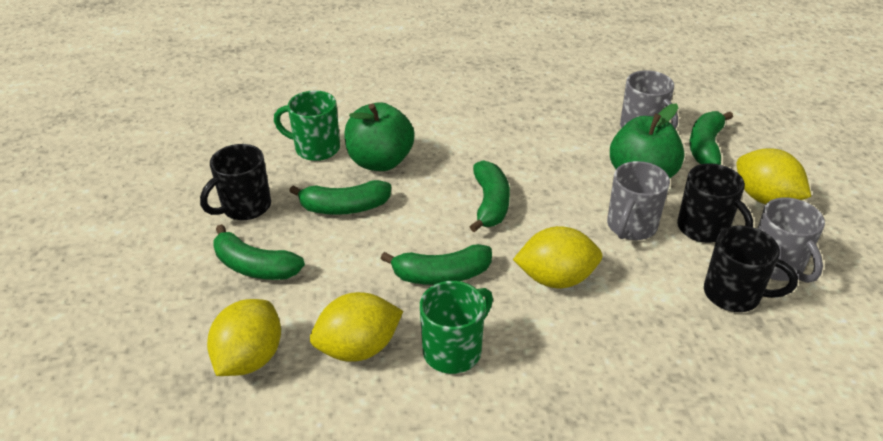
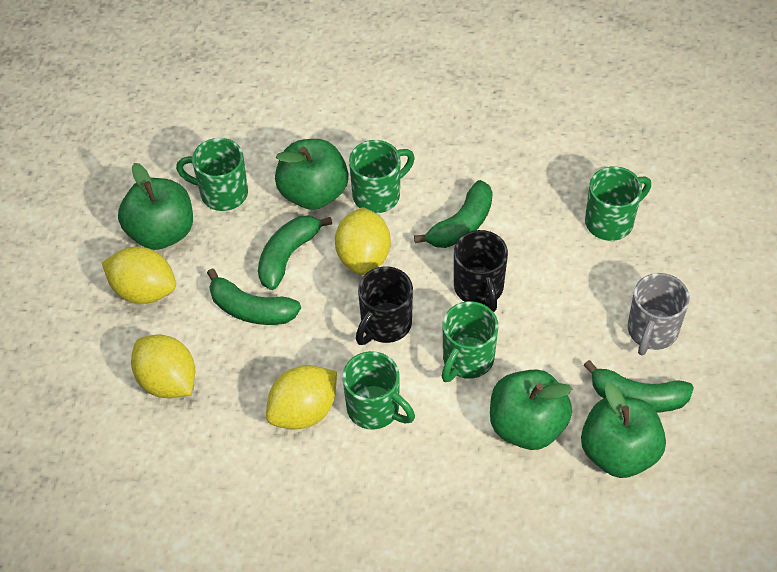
black mug: 3 -> 2
green apple: 2 -> 4
green banana: 5 -> 4
green mug: 2 -> 5
grey mug: 3 -> 1

